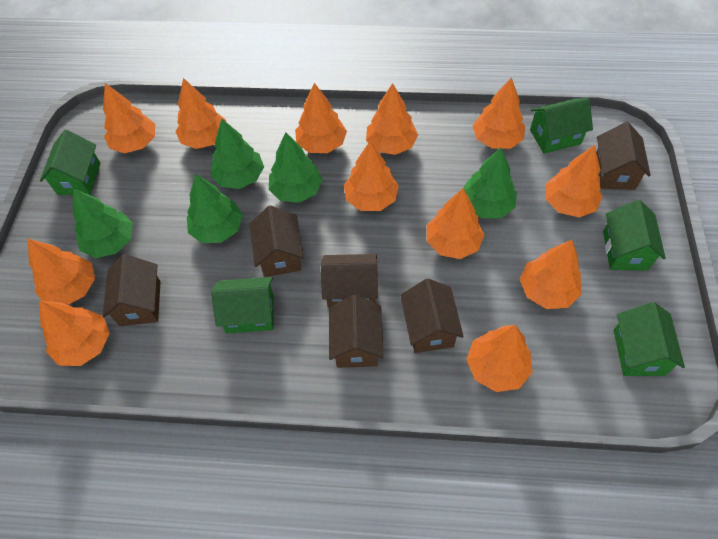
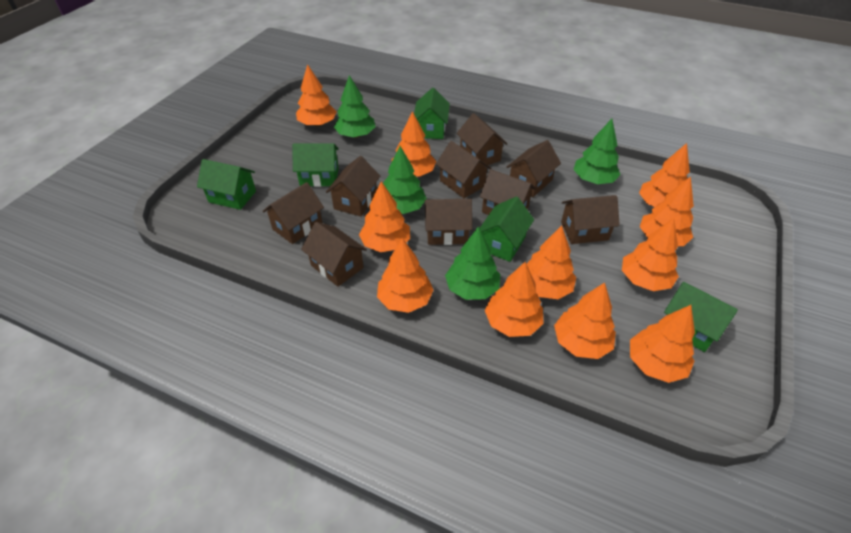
brown house: 6 -> 9
green tree: 5 -> 4
orange tree: 12 -> 11

